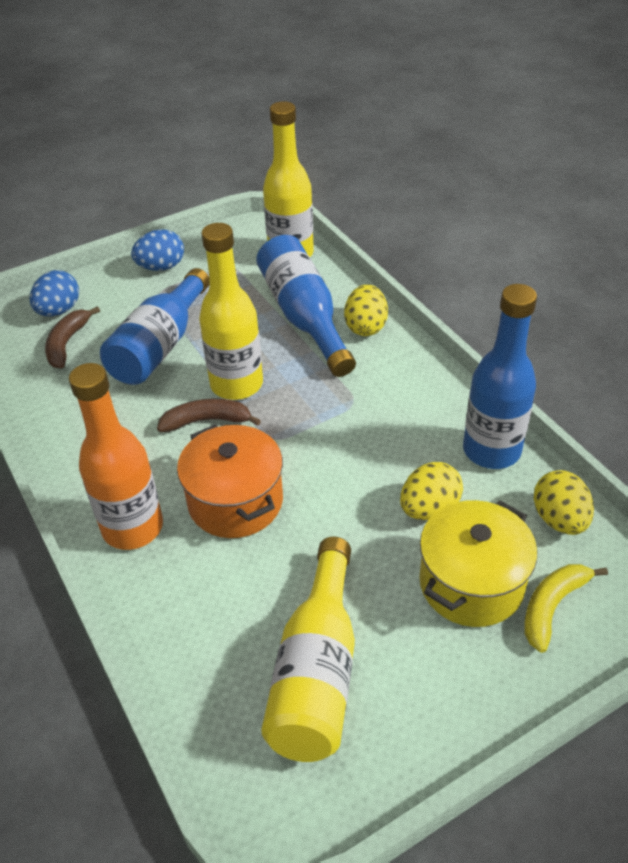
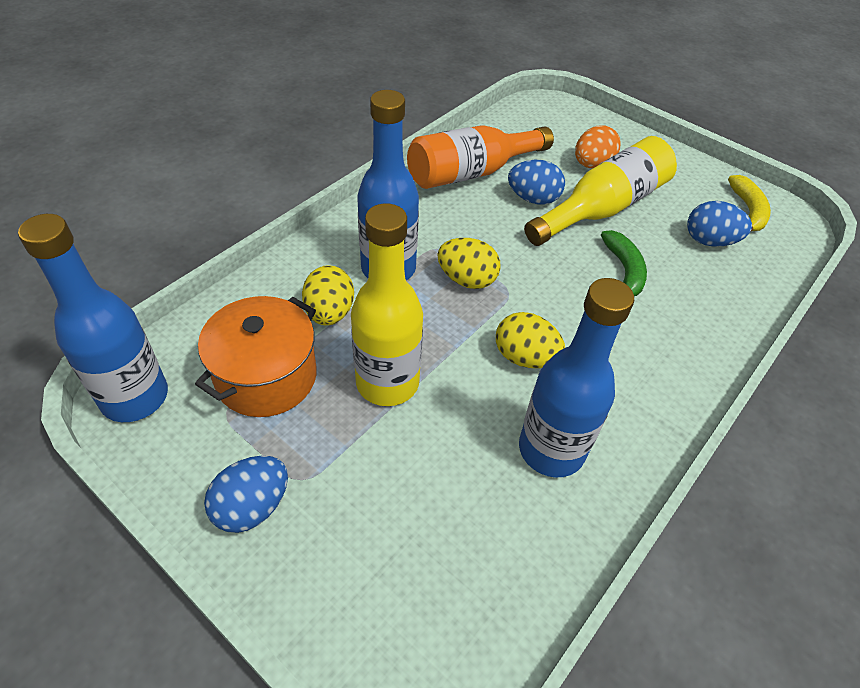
blue egg: 2 -> 3
brown banana: 2 -> 0
green banana: 0 -> 1
orange egg: 0 -> 1
yellow bottle: 3 -> 2
yellow pot: 1 -> 0

